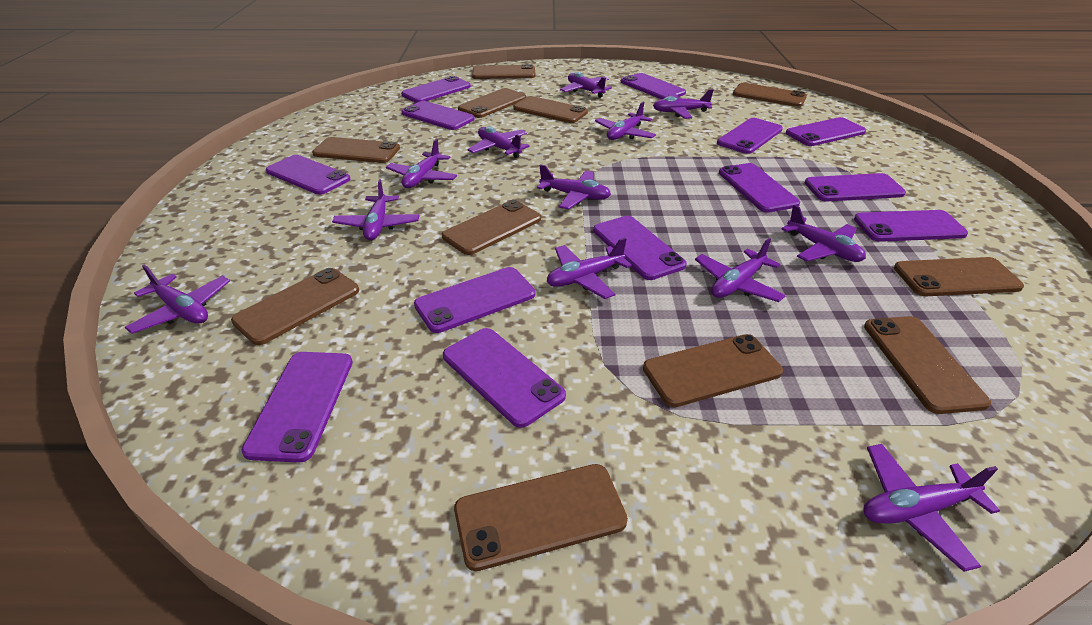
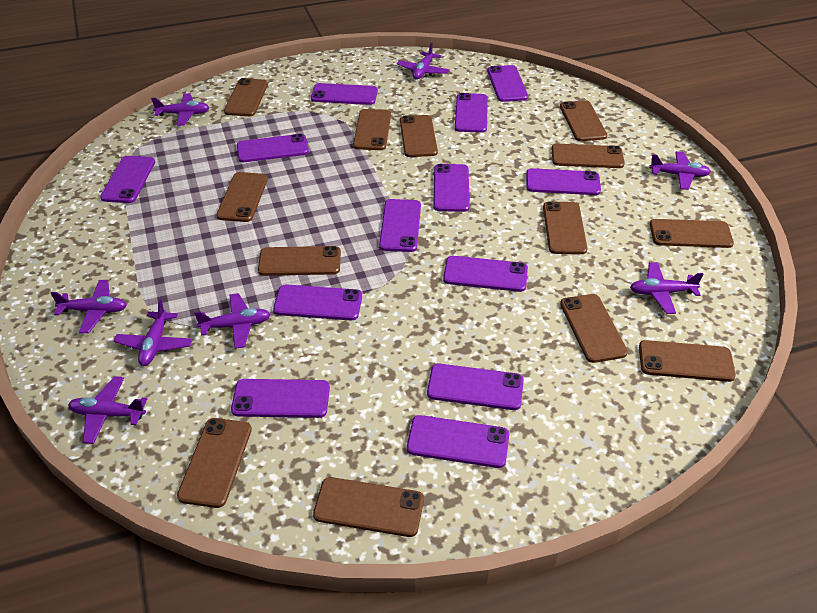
brown phone: 11 -> 13
purple plane: 12 -> 8

